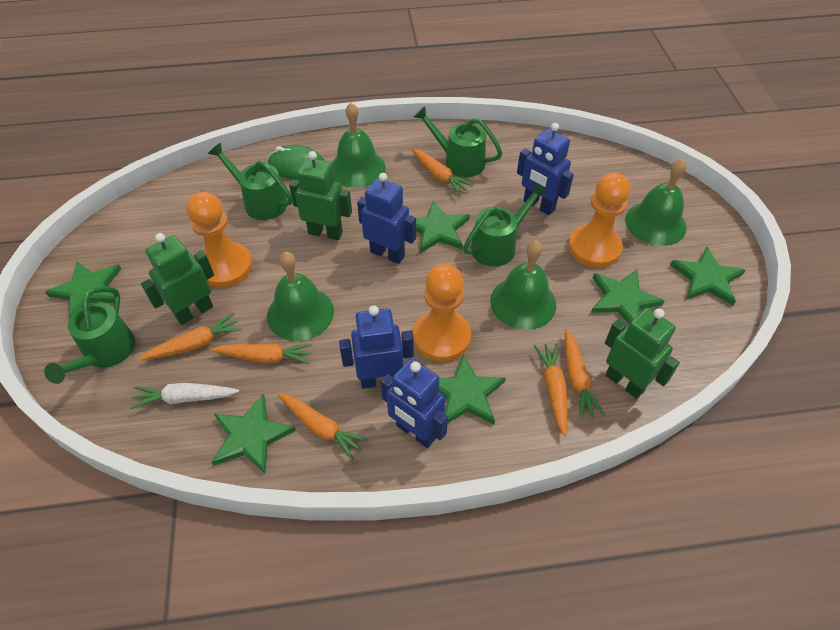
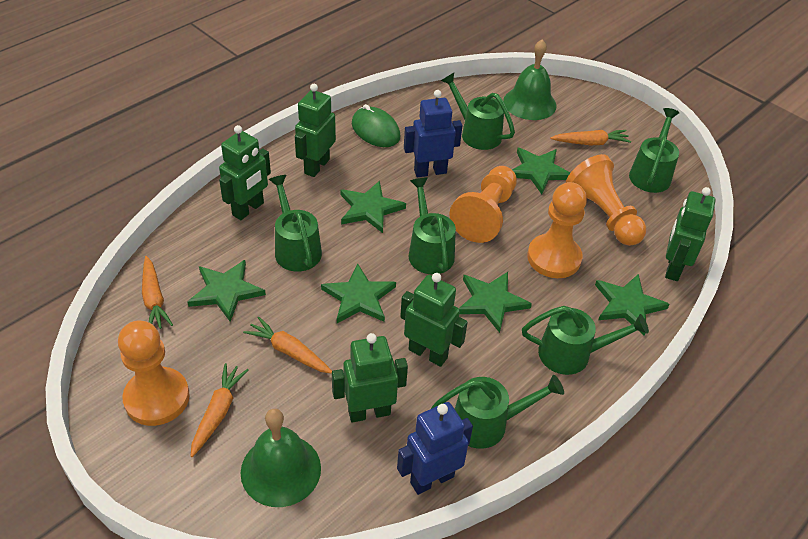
blue robot: 4 -> 2
green bell: 4 -> 2
green robot: 3 -> 5
green watering can: 4 -> 6
orange carrot: 6 -> 4
orange pawn: 3 -> 4
white carrot: 1 -> 0

